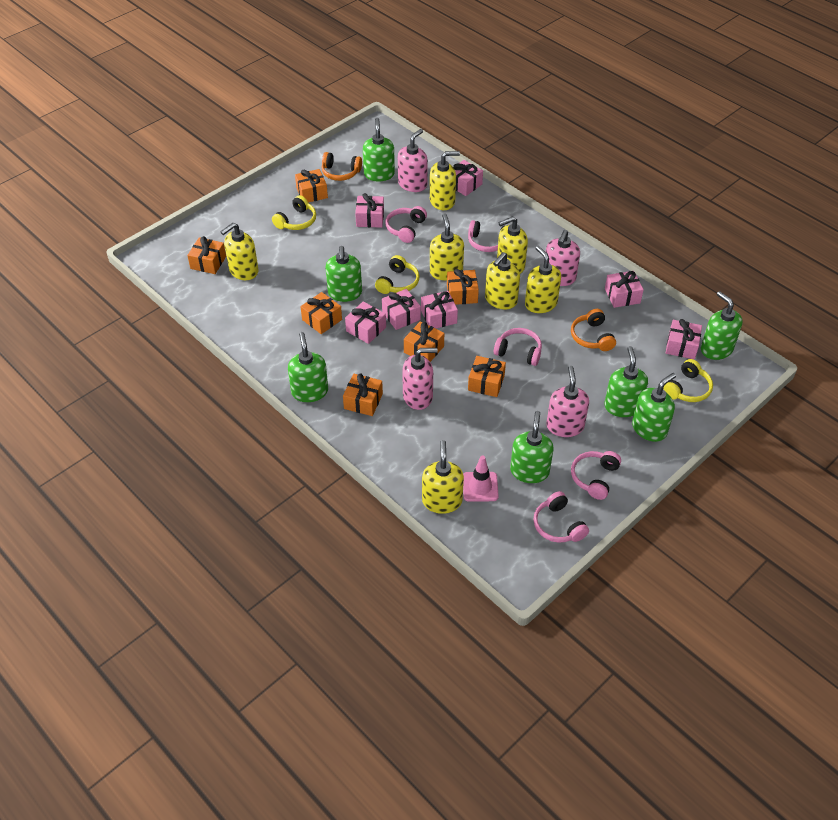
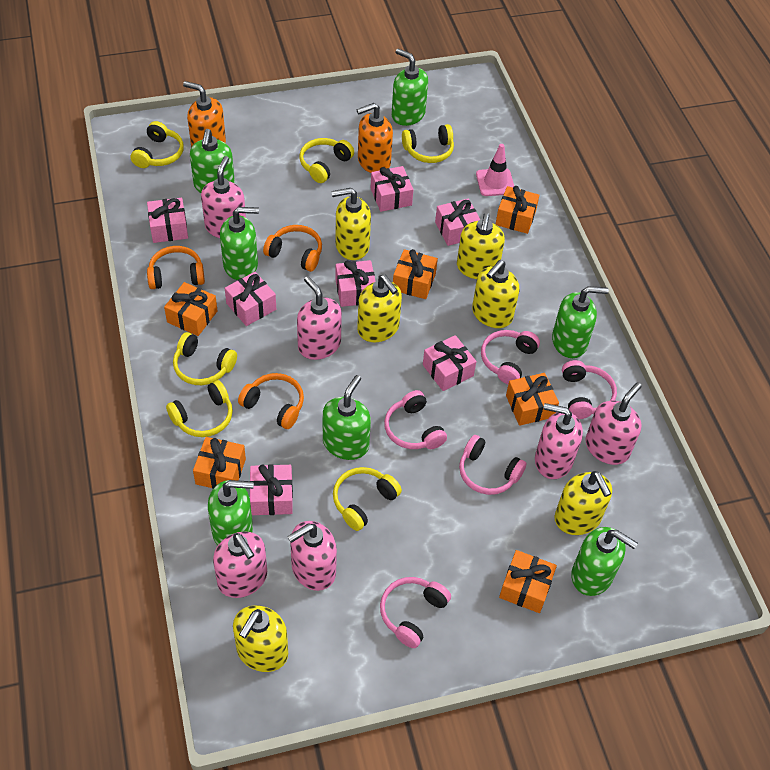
orange gift: 7 -> 6
orange headphones: 2 -> 3
orange soap dispenser: 0 -> 2
pink soap dispenser: 4 -> 6
yellow headphones: 3 -> 6
yellow soap dispenser: 7 -> 6

